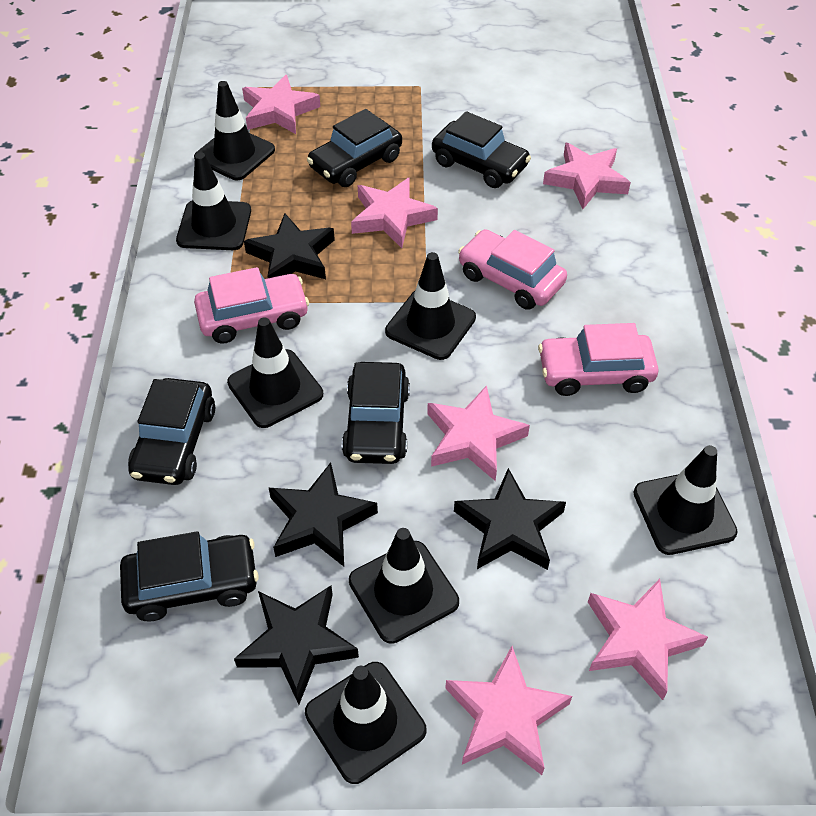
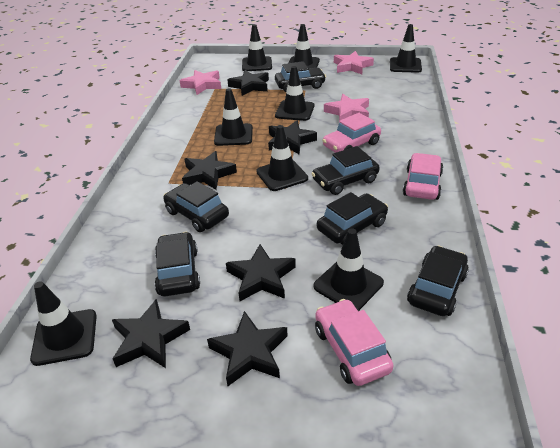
black car: 5 -> 6
black star: 4 -> 6
black traffic cone: 7 -> 8
pink star: 6 -> 3

